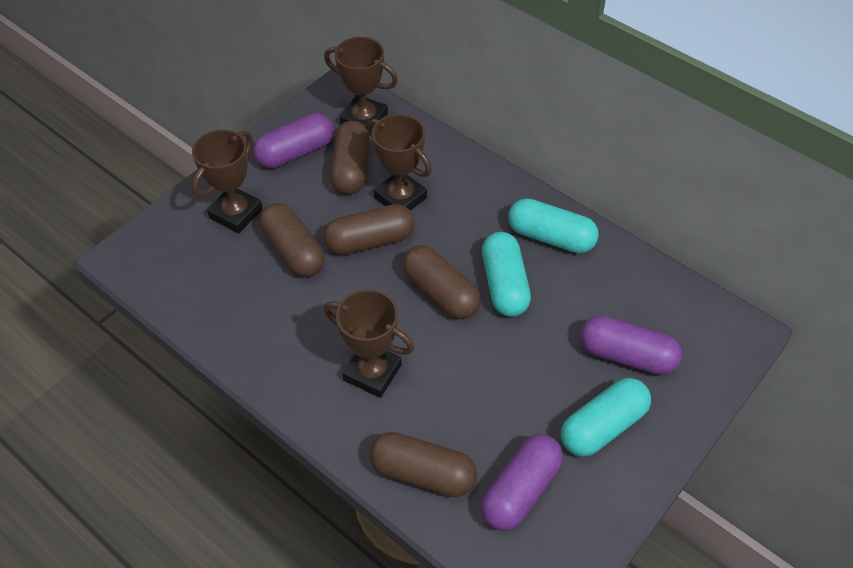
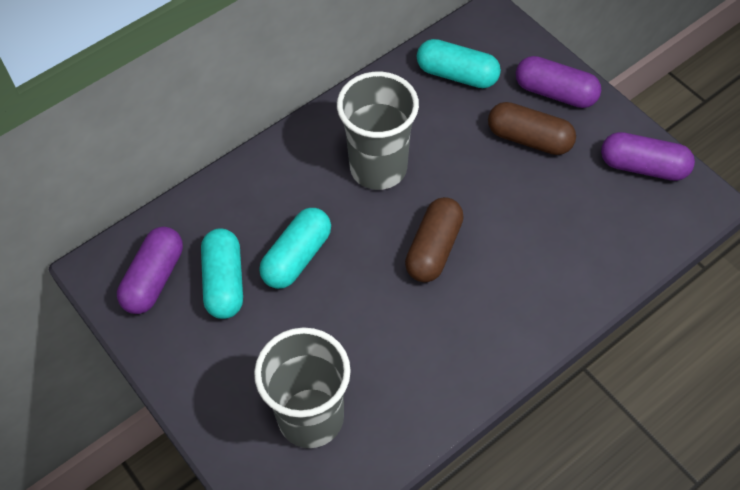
brown capsule: 5 -> 2
brown trophy: 4 -> 0
grey cup: 0 -> 2

